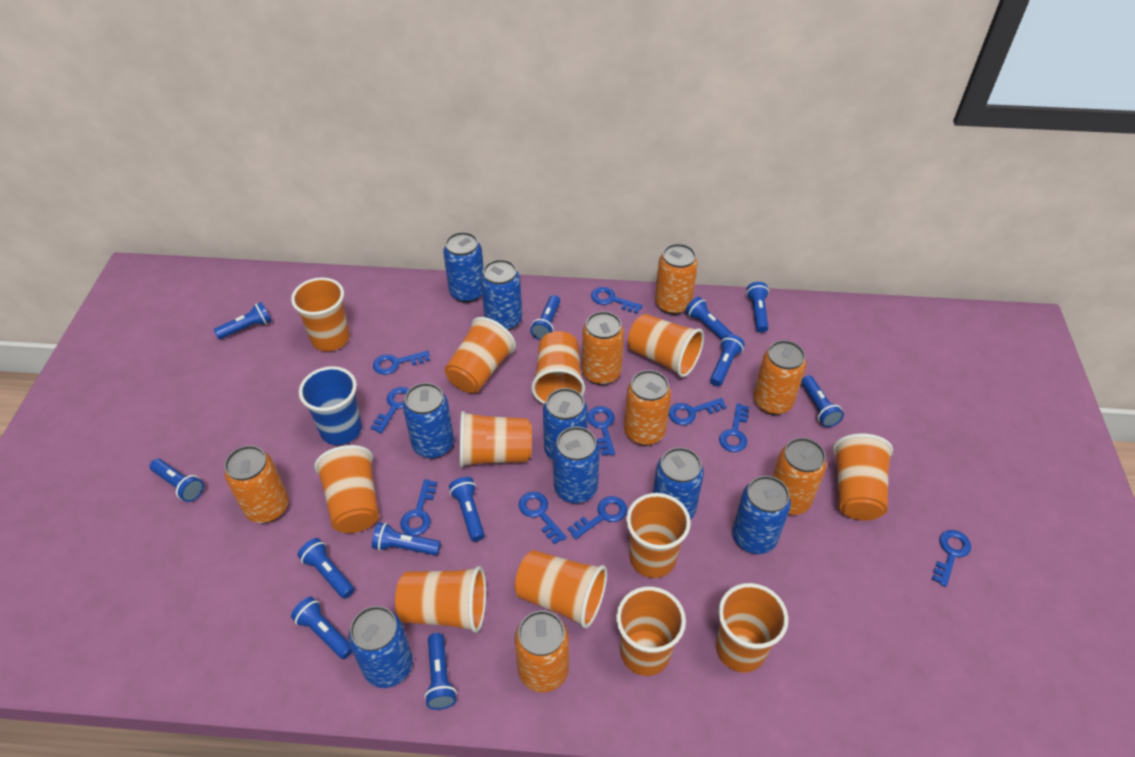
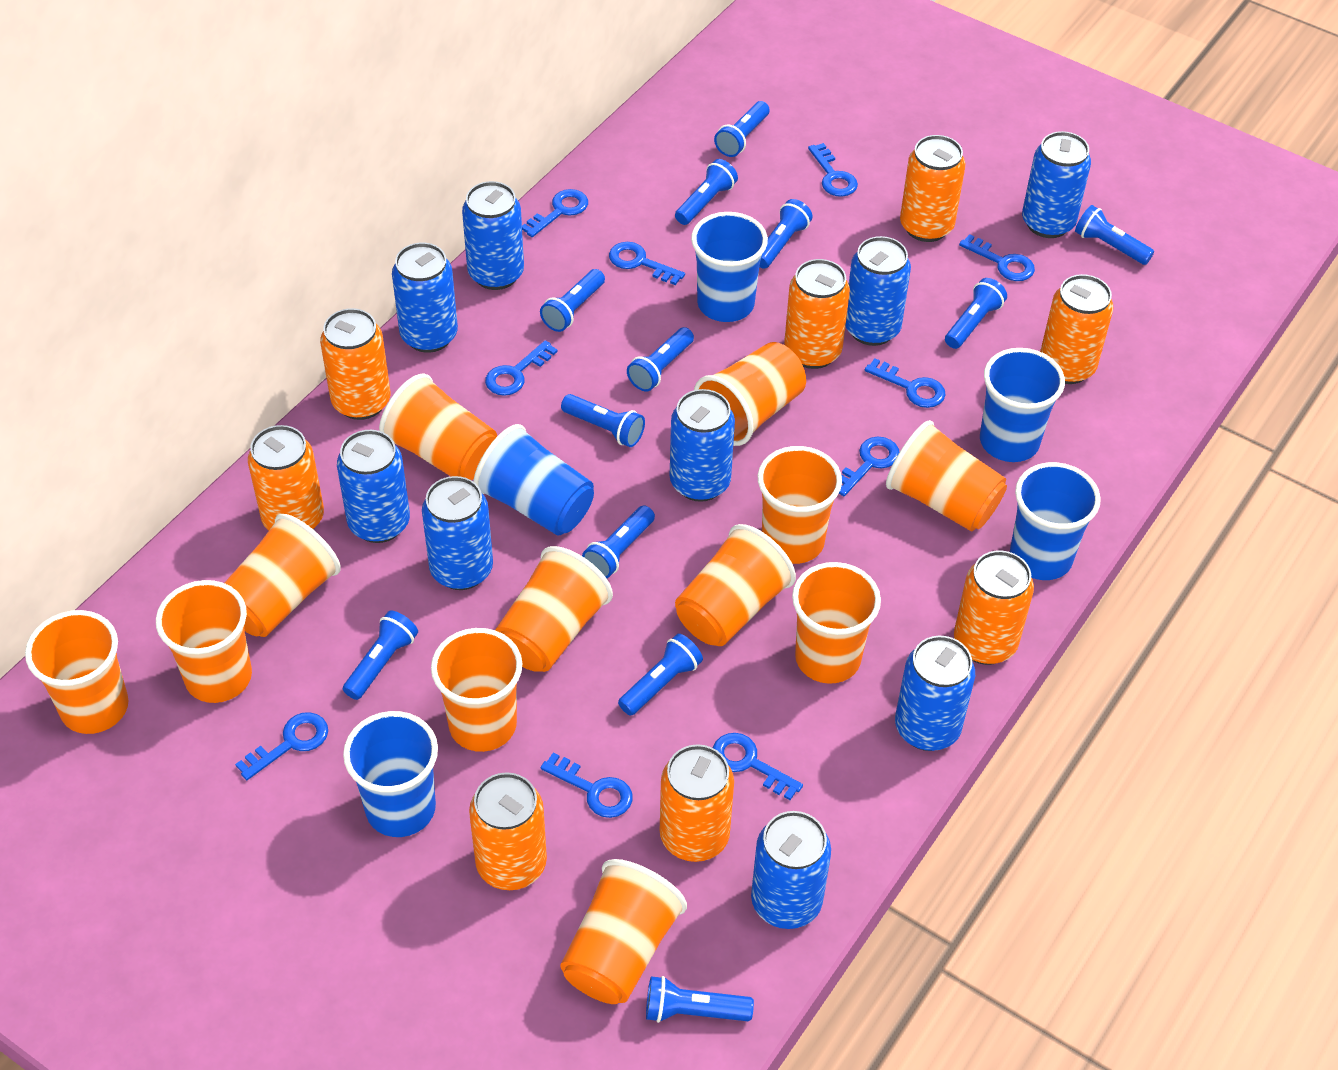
blue can: 8 -> 9
blue cup: 1 -> 5
orange can: 7 -> 8

